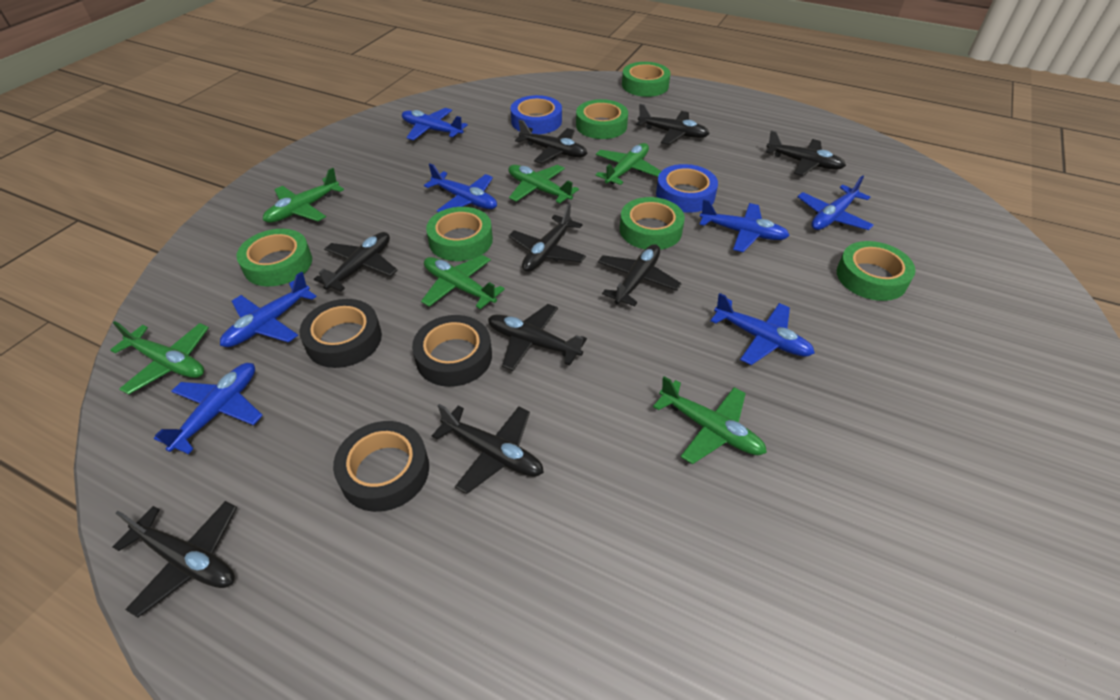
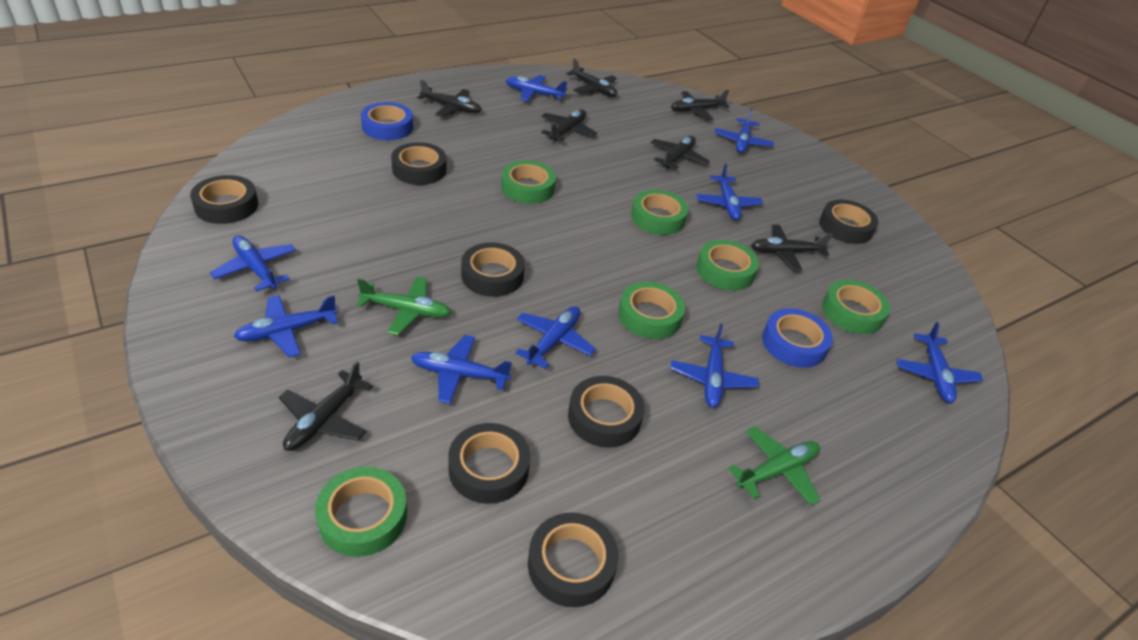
black plane: 9 -> 7
black tape: 3 -> 7
blue plane: 7 -> 9
green plane: 6 -> 2

